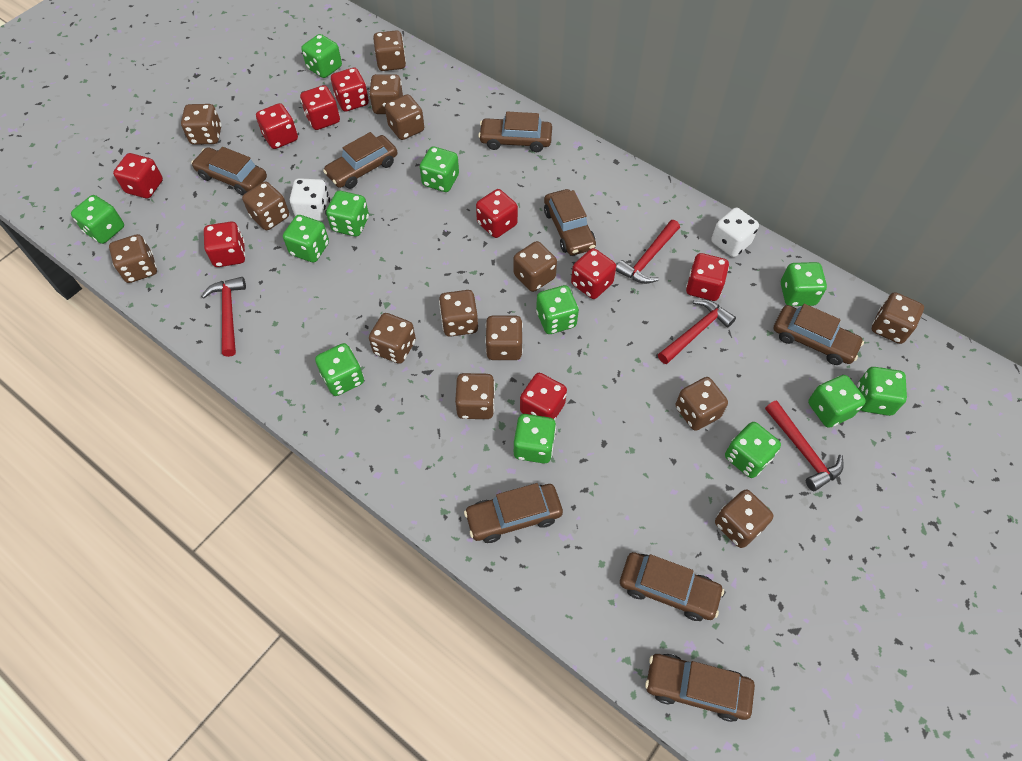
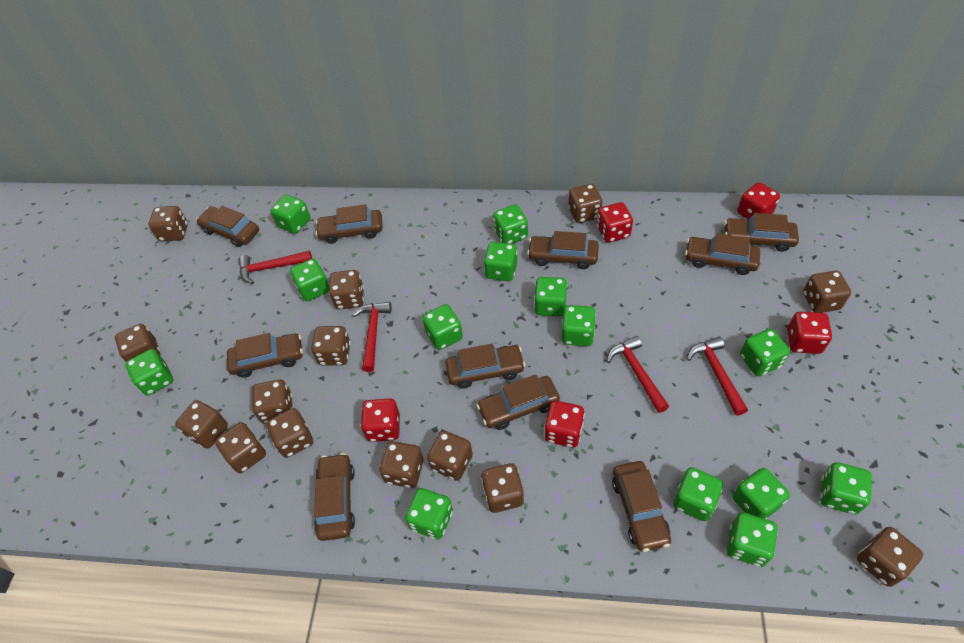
brown car: 8 -> 10
green dice: 12 -> 14
red dice: 9 -> 5
white dice: 2 -> 0

